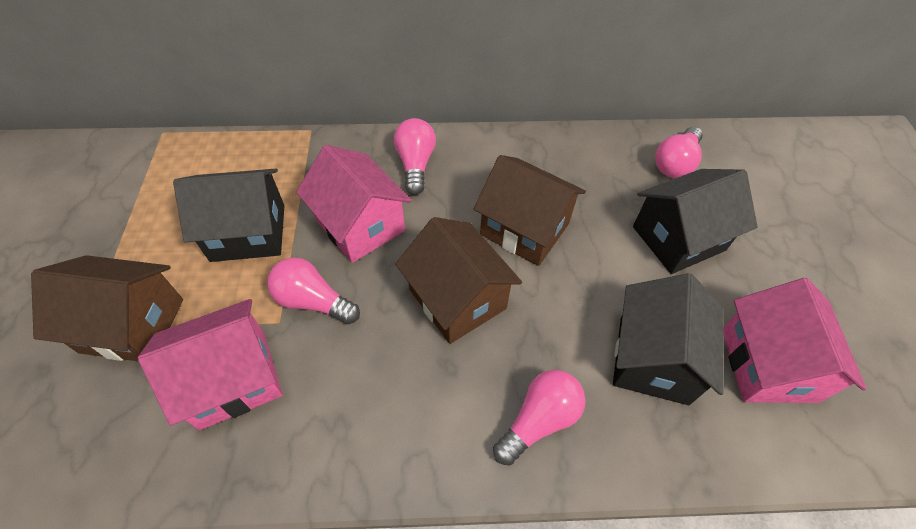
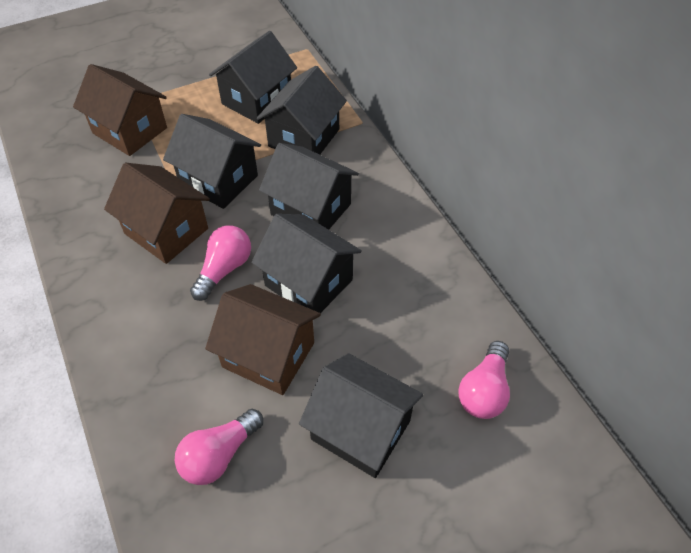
black house: 3 -> 6
pink house: 3 -> 0
pink light bulb: 4 -> 3

